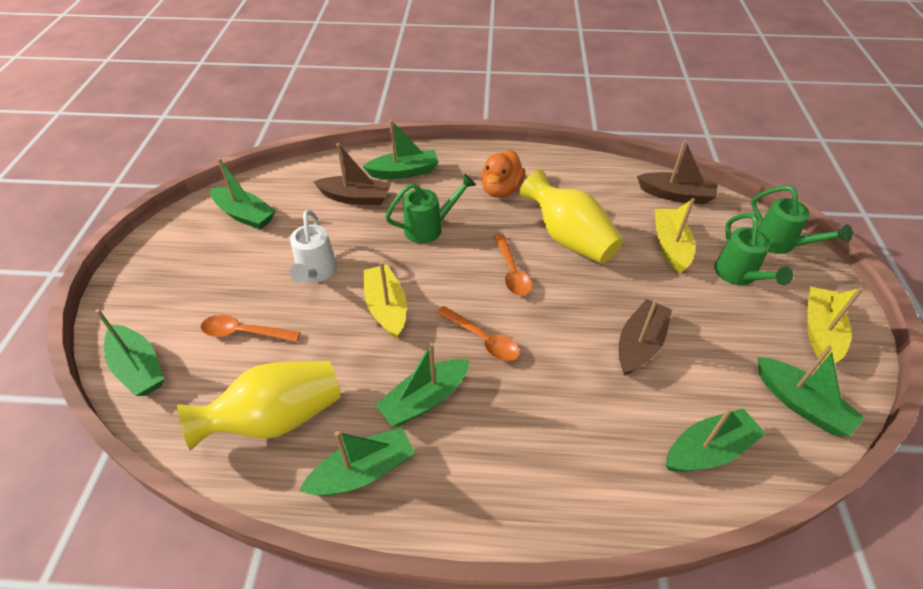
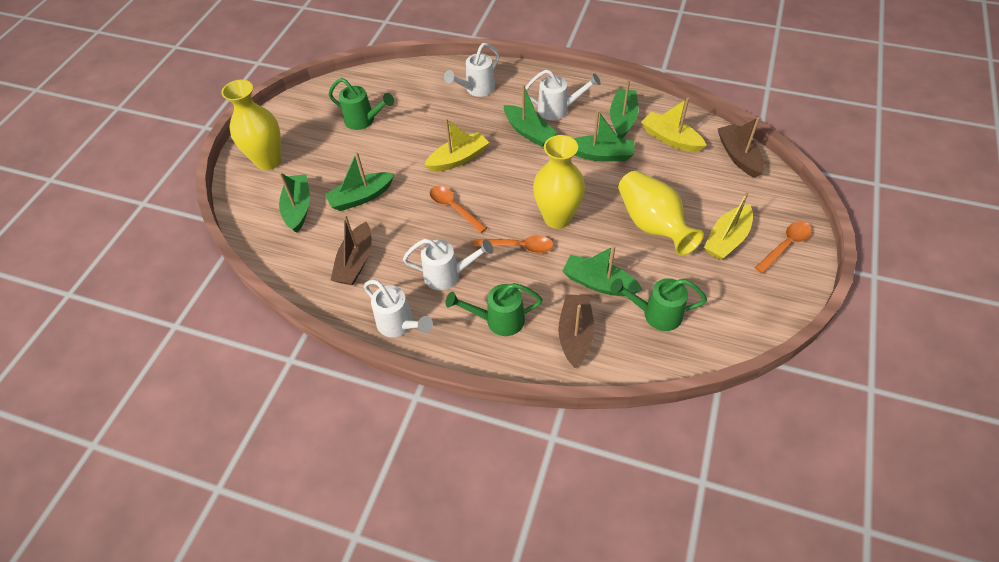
green boat: 7 -> 6
orange duck: 1 -> 0
white watering can: 1 -> 4
yellow vase: 2 -> 3

